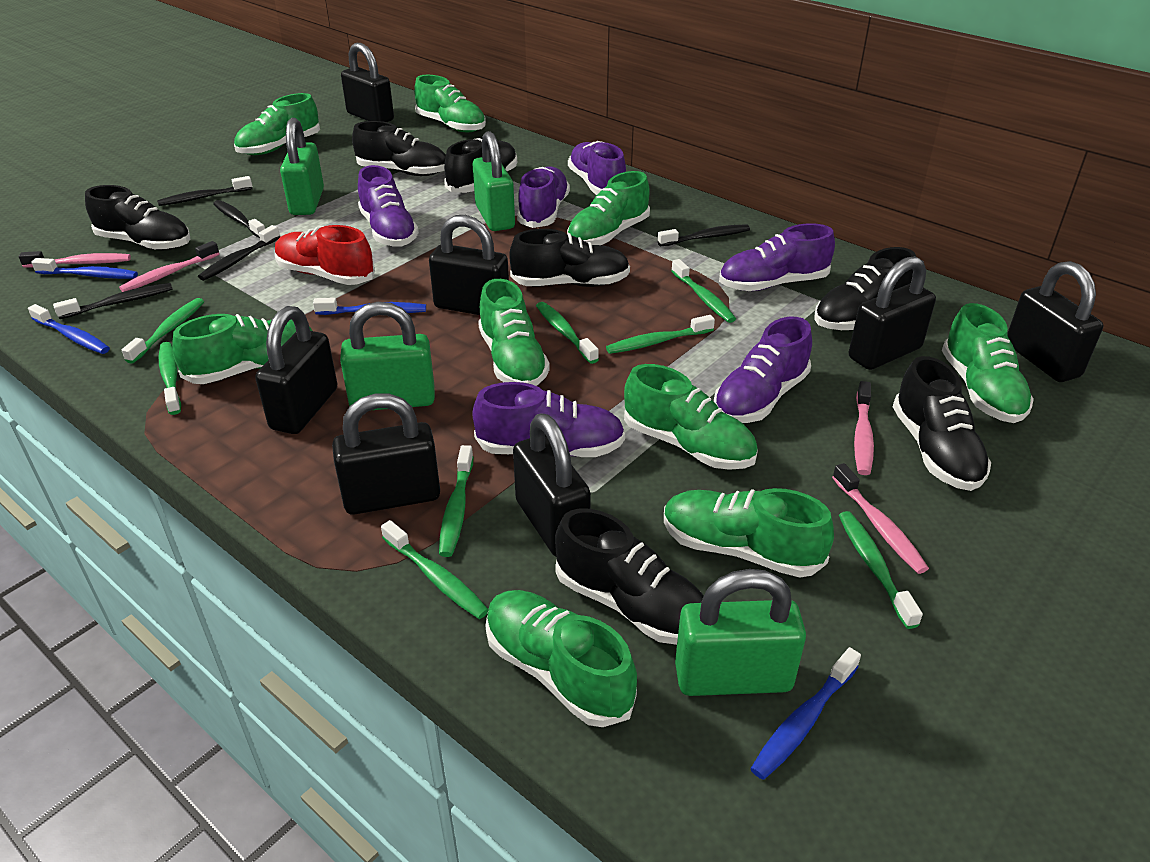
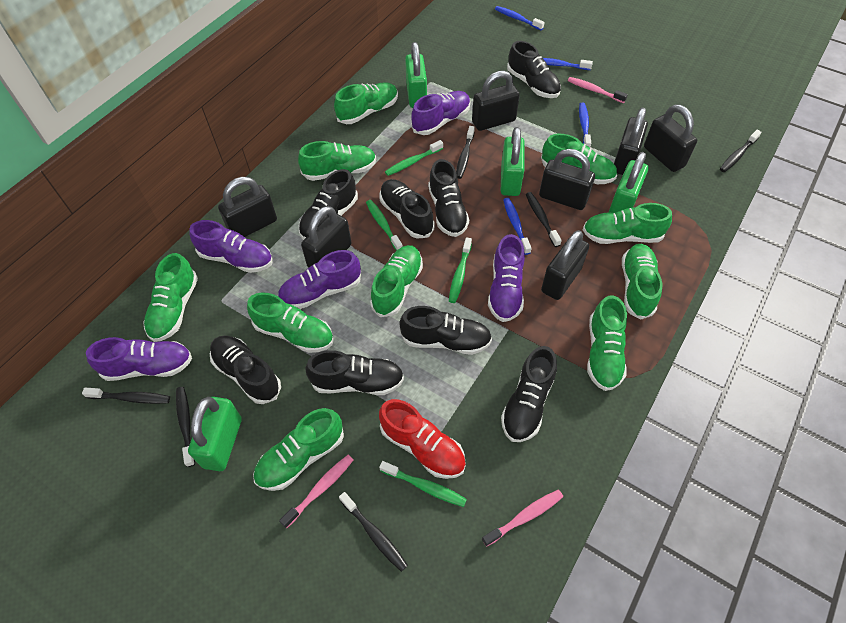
black shoe: 7 -> 8
black toothbrush: 5 -> 6
green shoe: 9 -> 10
green toothbrush: 8 -> 4
pink toothbrush: 4 -> 3
purple shoe: 6 -> 5

